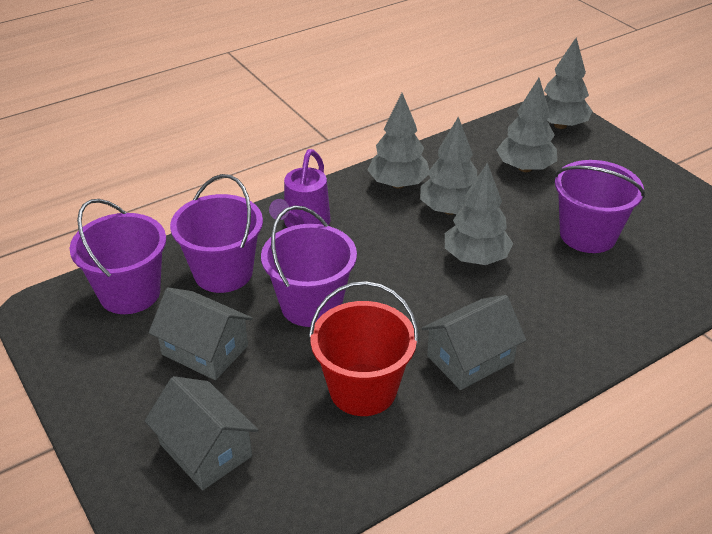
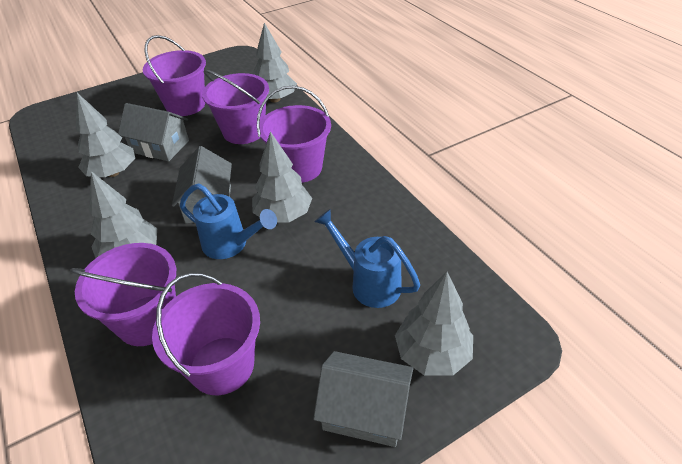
blue watering can: 0 -> 2
purple bucket: 4 -> 5
purple watering can: 1 -> 0
red bucket: 1 -> 0

